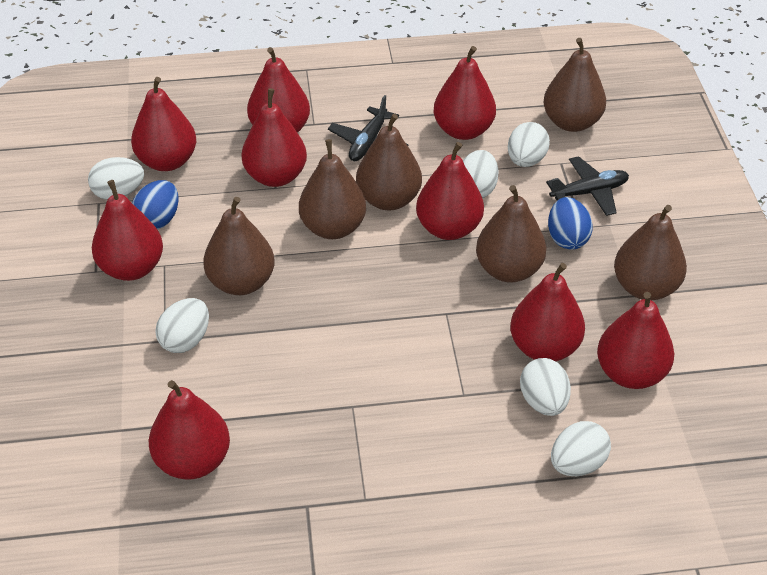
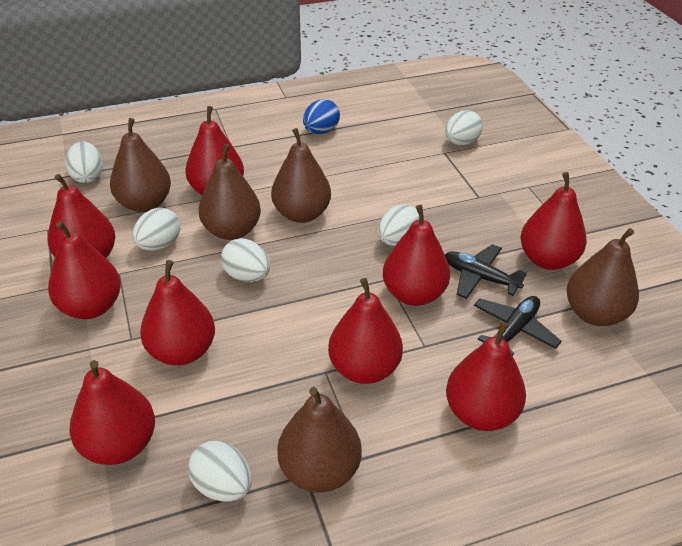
blue egg: 2 -> 1
brown pear: 6 -> 5

